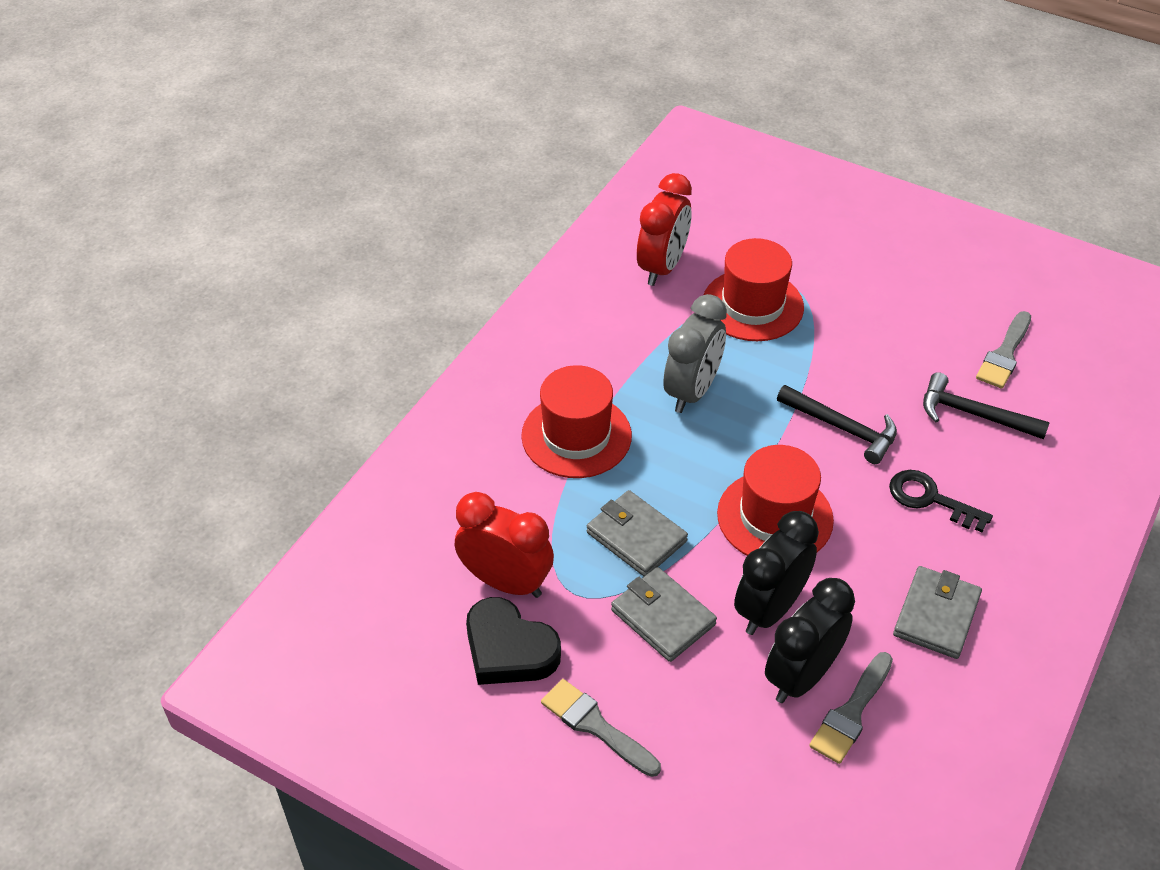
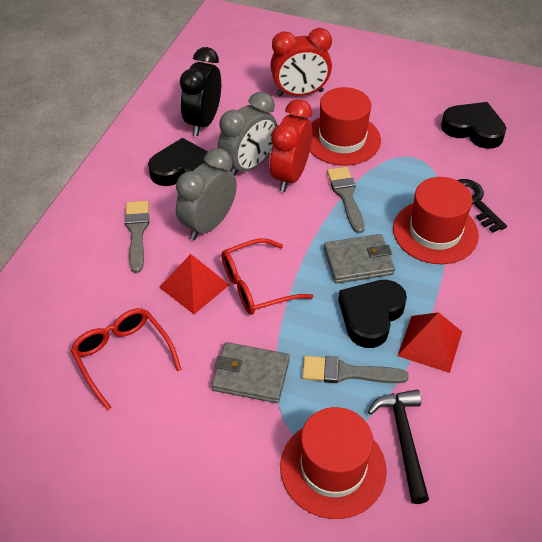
black clock: 2 -> 1
black hammer: 2 -> 1
black heart: 1 -> 3
grey clock: 1 -> 2
grey wallet: 3 -> 2
red glasses: 0 -> 2
red pyramid: 0 -> 2

